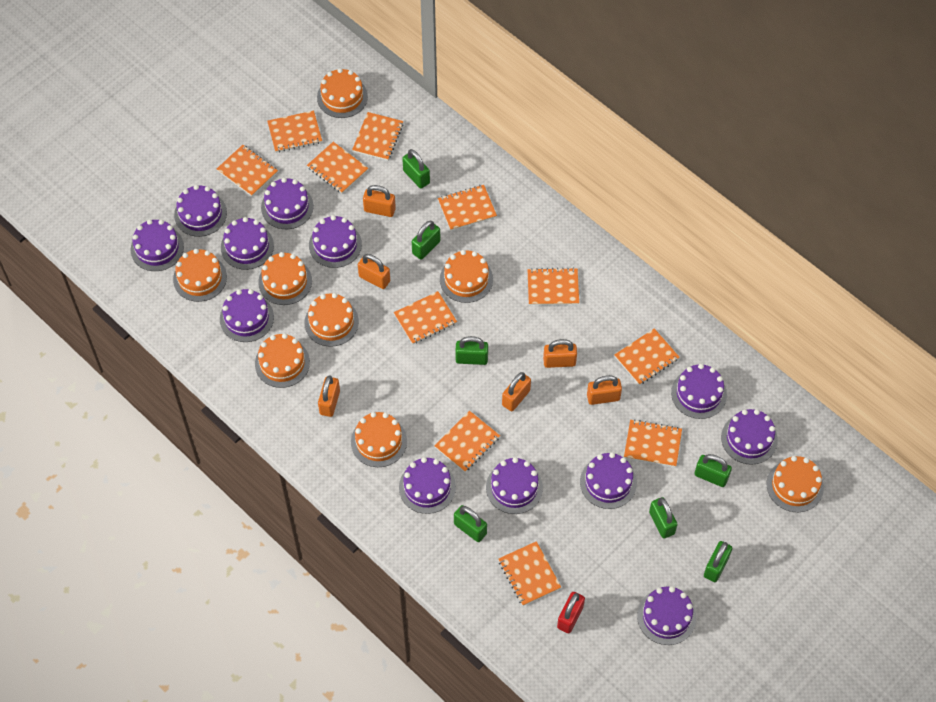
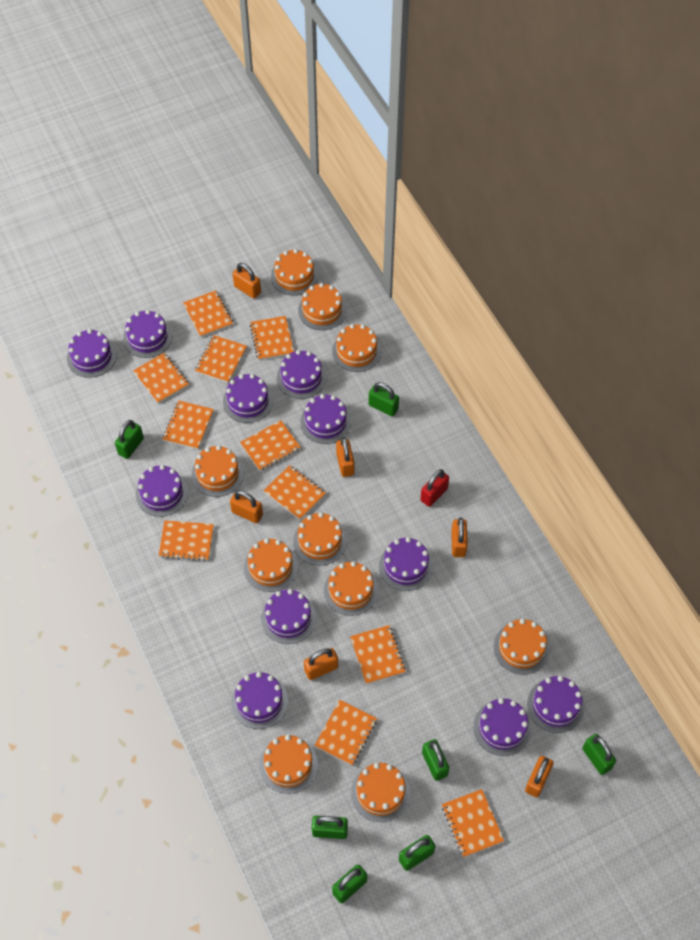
orange cake: 8 -> 10
purple cake: 12 -> 11

